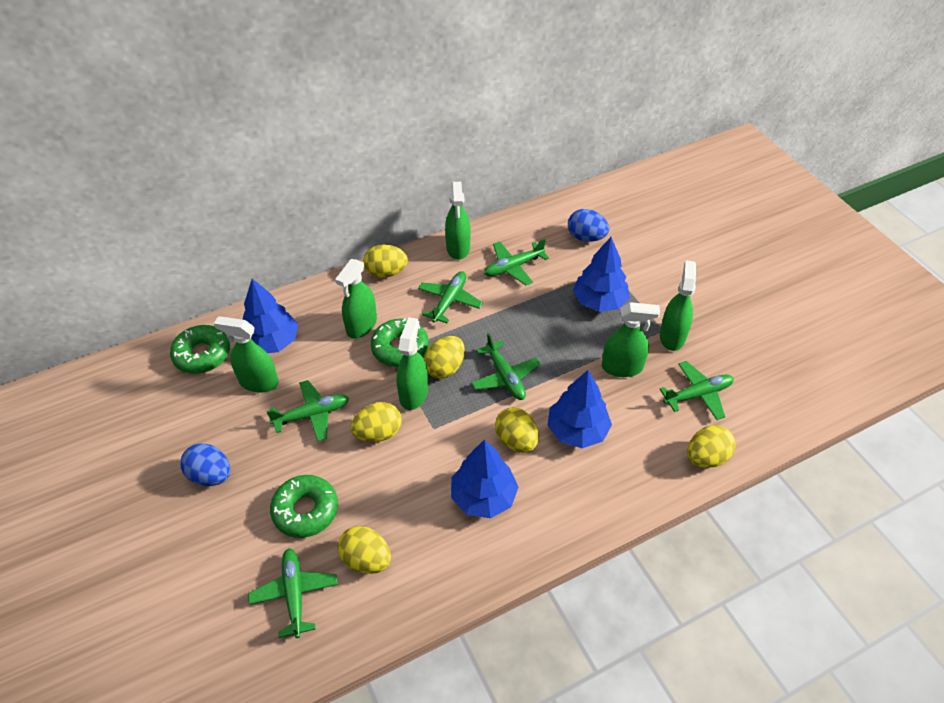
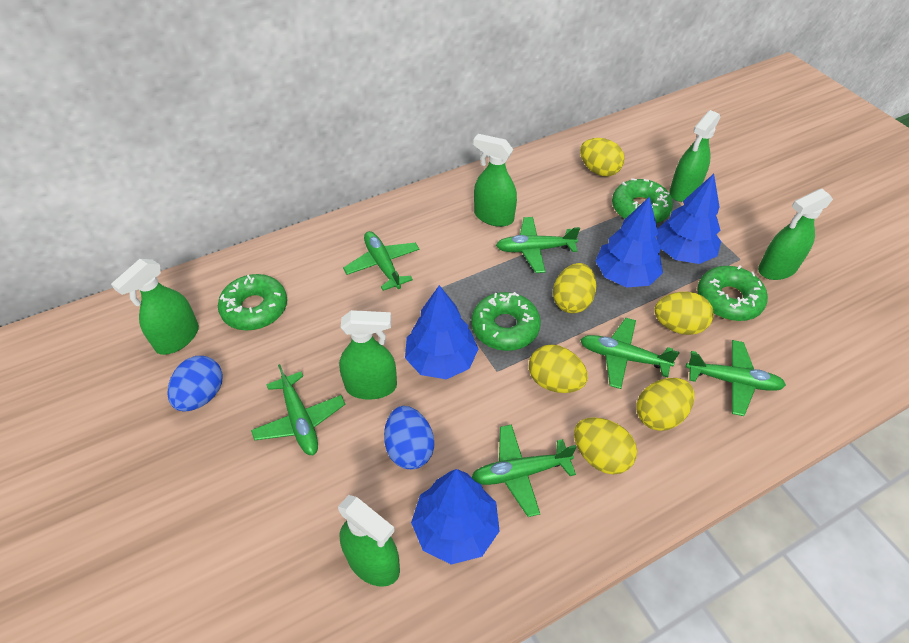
green donut: 3 -> 4

